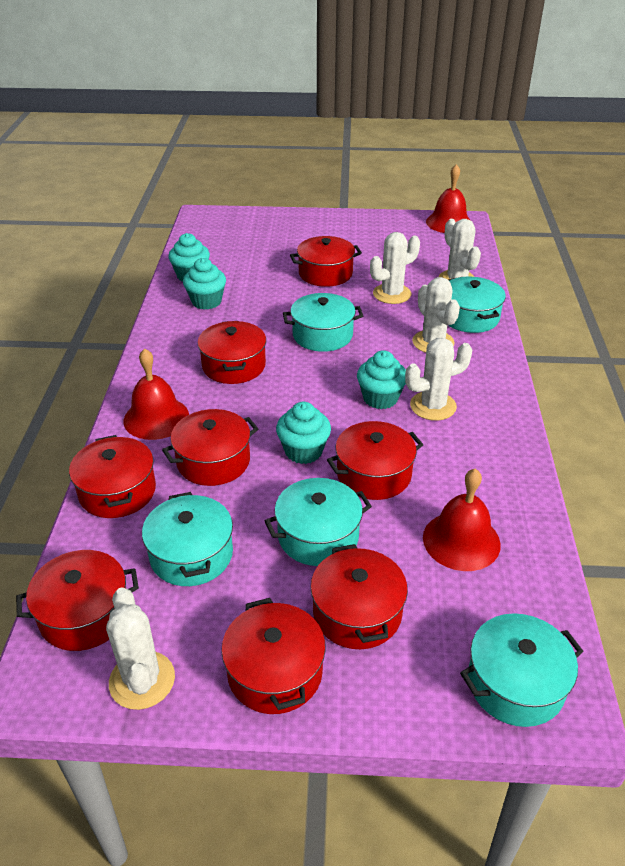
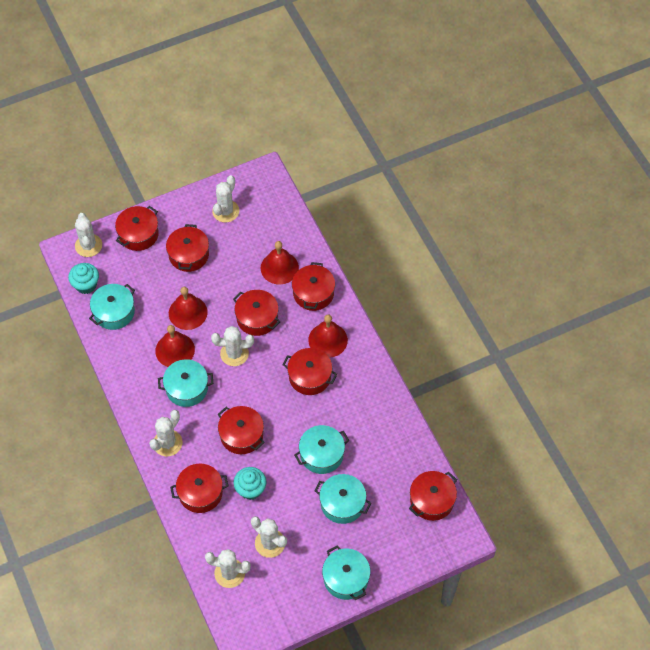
red bell: 3 -> 4
turquoise cupcake: 4 -> 2
white cactus: 5 -> 6

